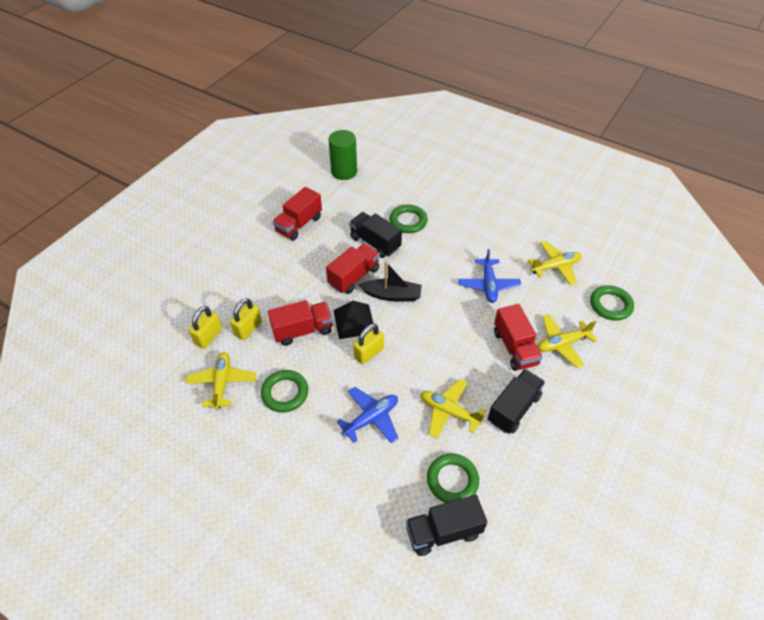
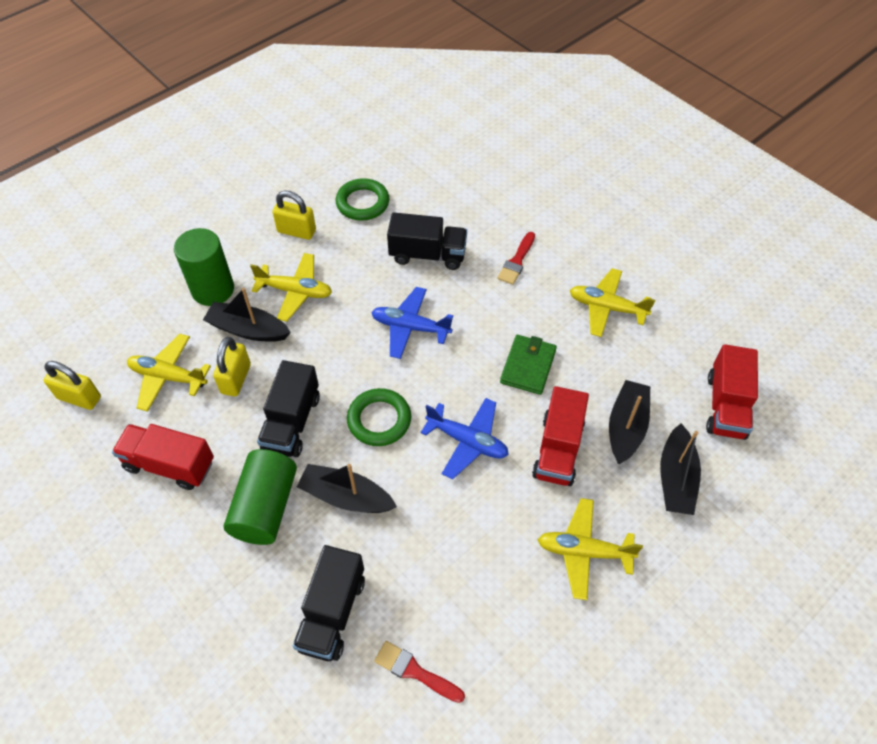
black boat: 1 -> 4
black pyramid: 1 -> 0
green cylinder: 1 -> 2
green ring: 4 -> 2
green wallet: 0 -> 1
red brush: 0 -> 2
red truck: 4 -> 3

